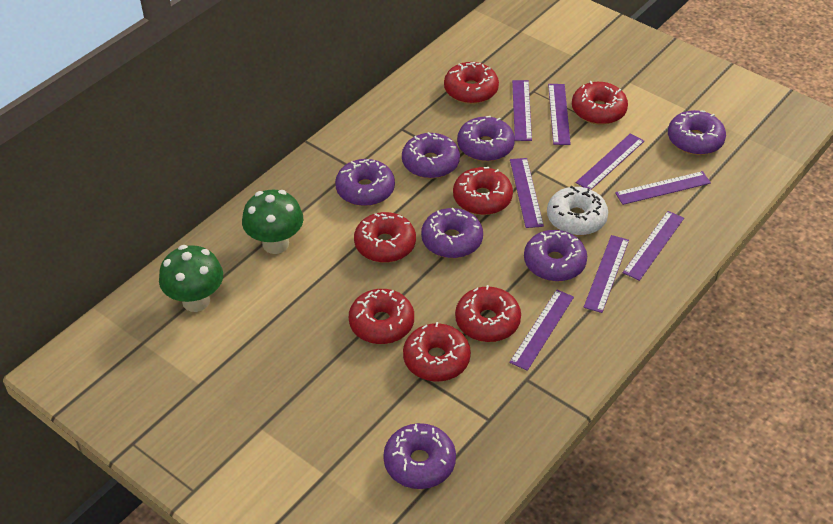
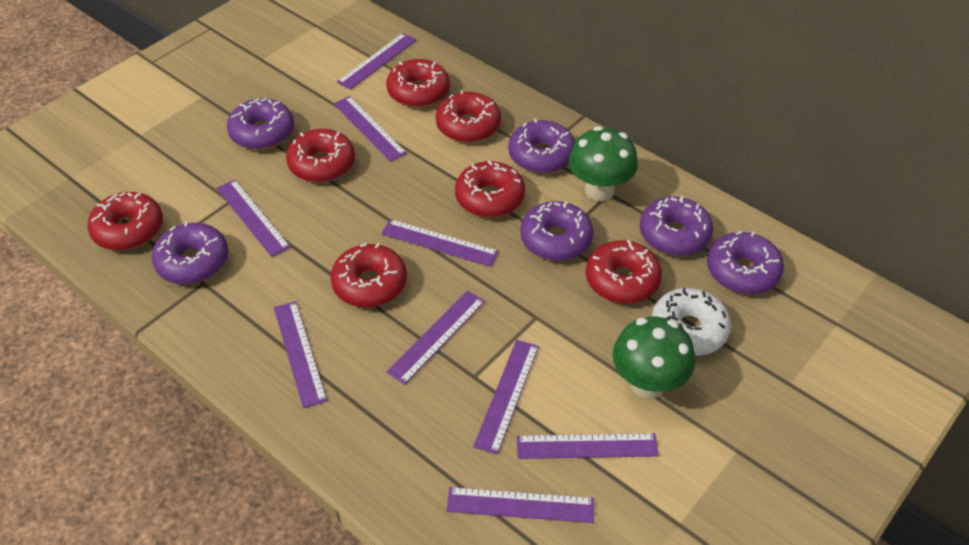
purple donut: 7 -> 6
purple ruler: 8 -> 9

